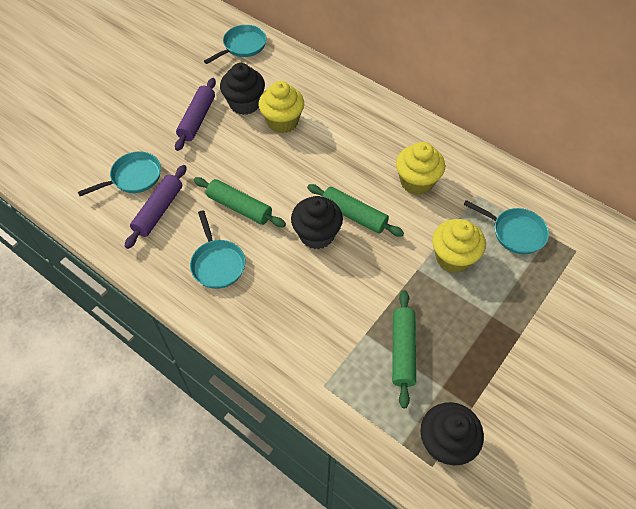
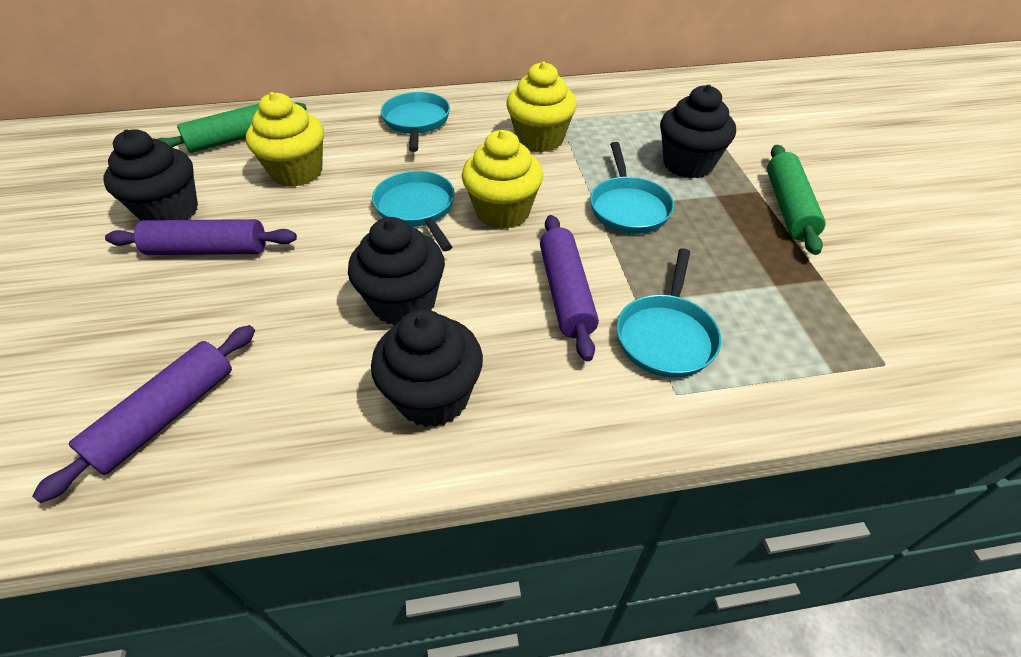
black cupcake: 3 -> 4
green rolling pin: 3 -> 2
purple rolling pin: 2 -> 3

